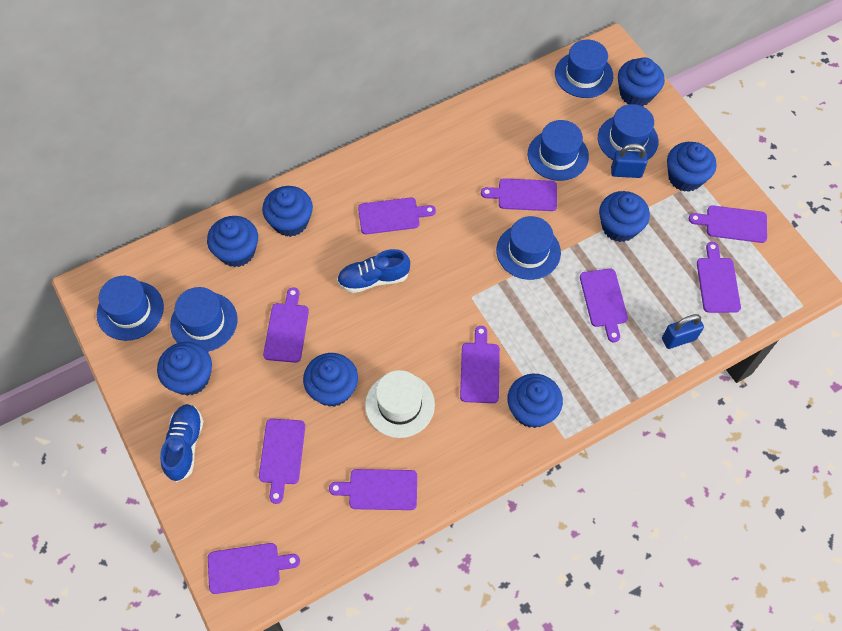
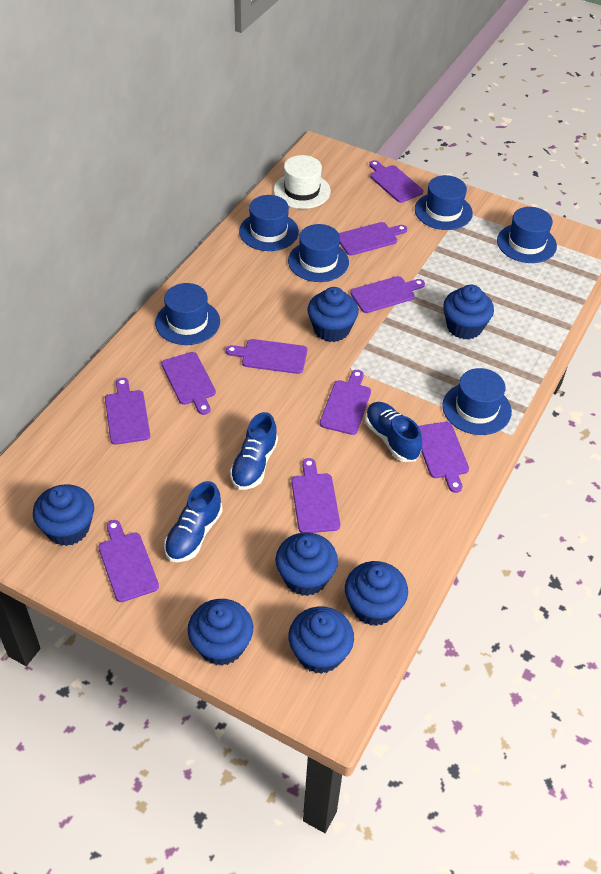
blue cupcake: 8 -> 7
blue padlock: 2 -> 0
blue shoe: 2 -> 3

